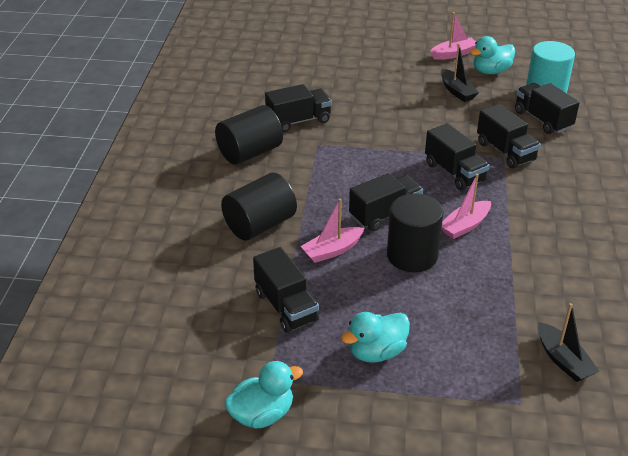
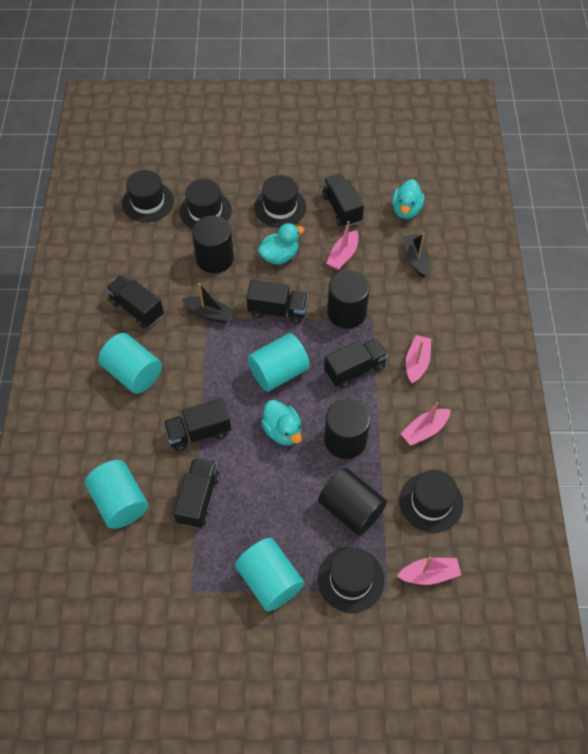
black cylinder: 3 -> 4
black hat: 0 -> 5
pink boat: 3 -> 4
turquoise cylinder: 1 -> 4

